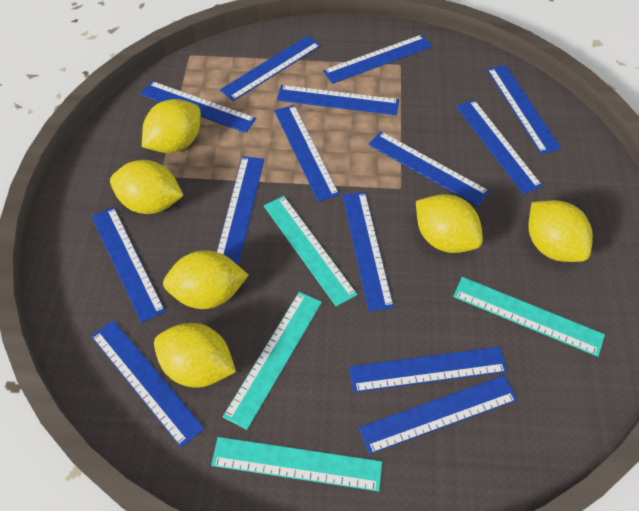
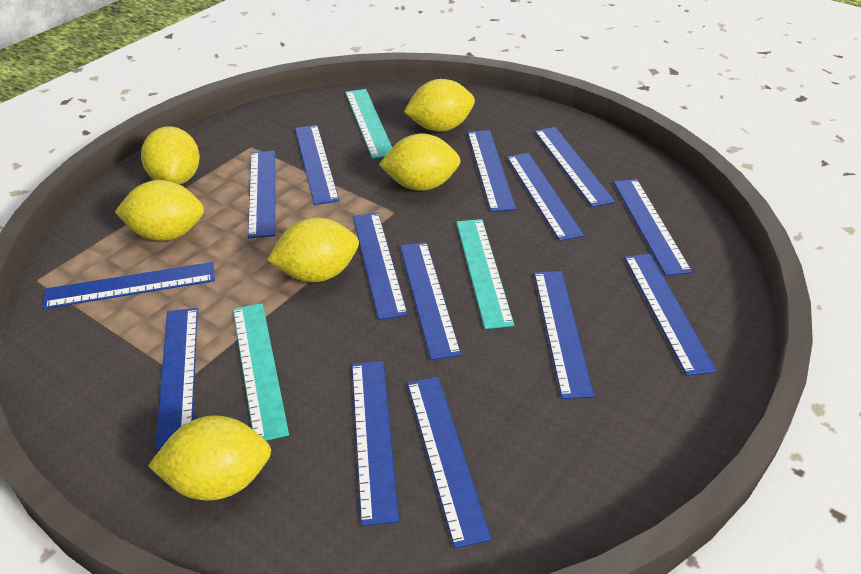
turquoise ruler: 4 -> 3

